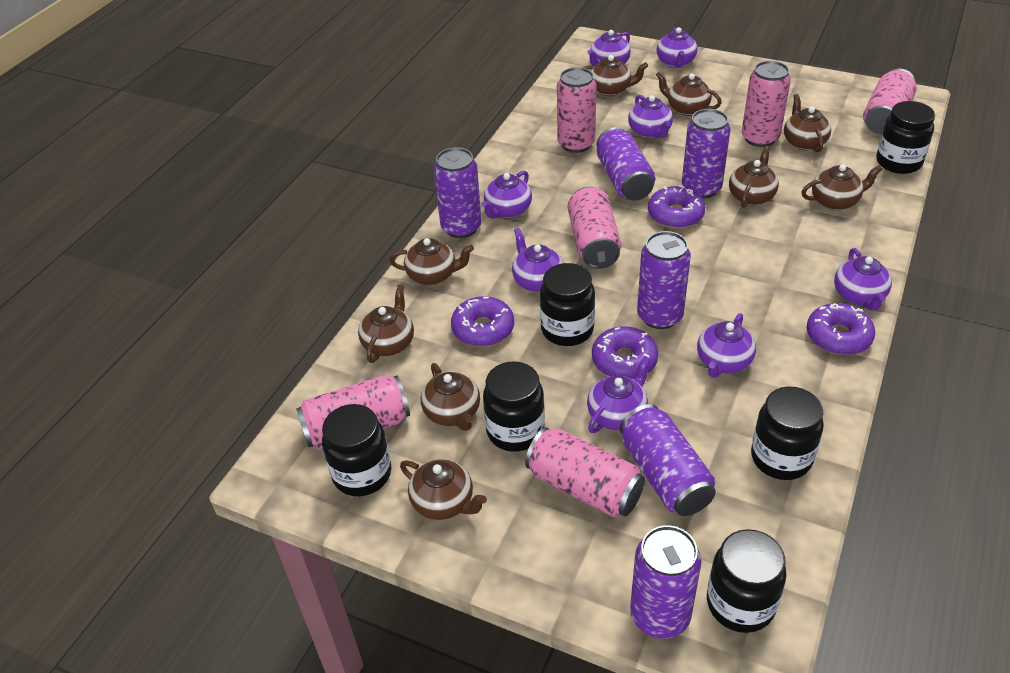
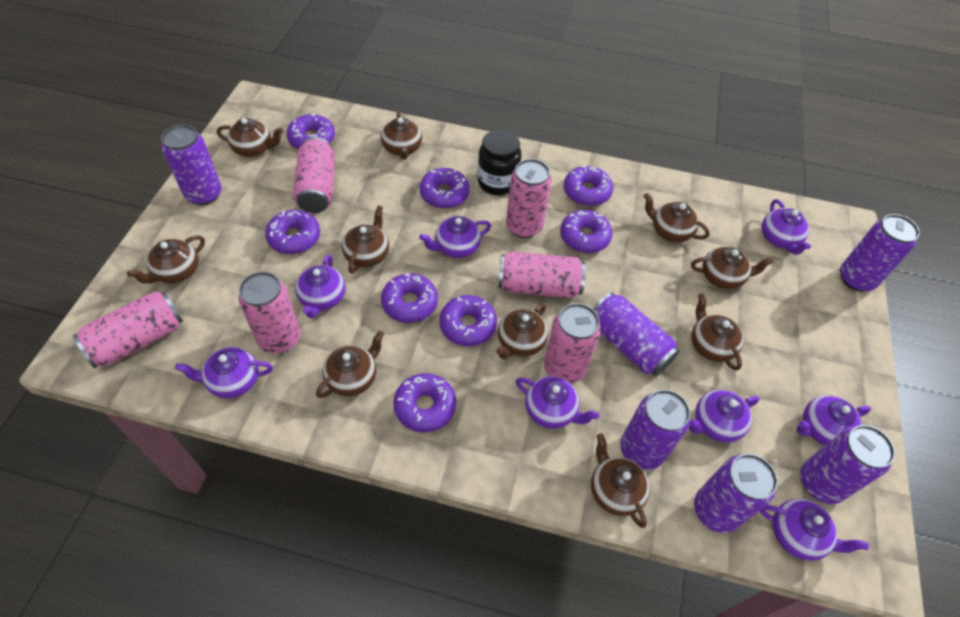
black jar: 6 -> 1
brown teapot: 9 -> 10
purple donut: 4 -> 8

